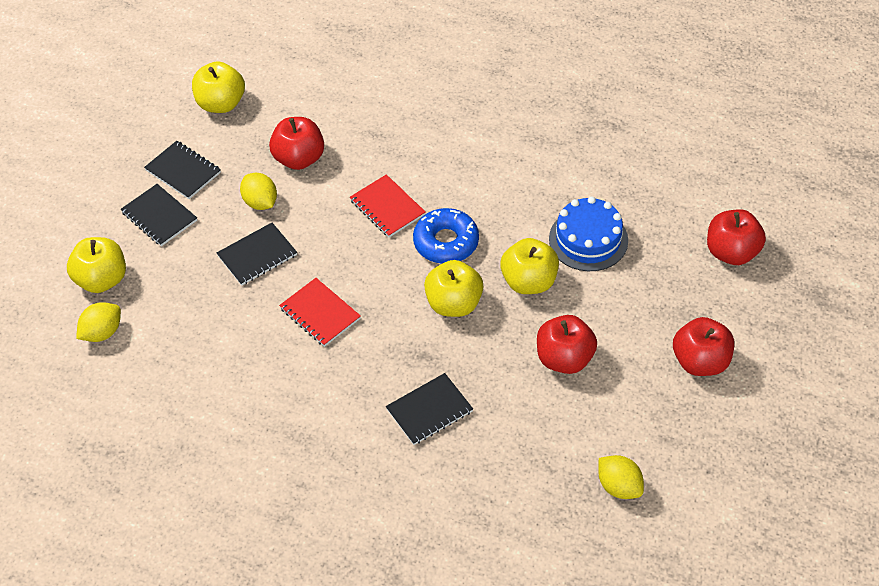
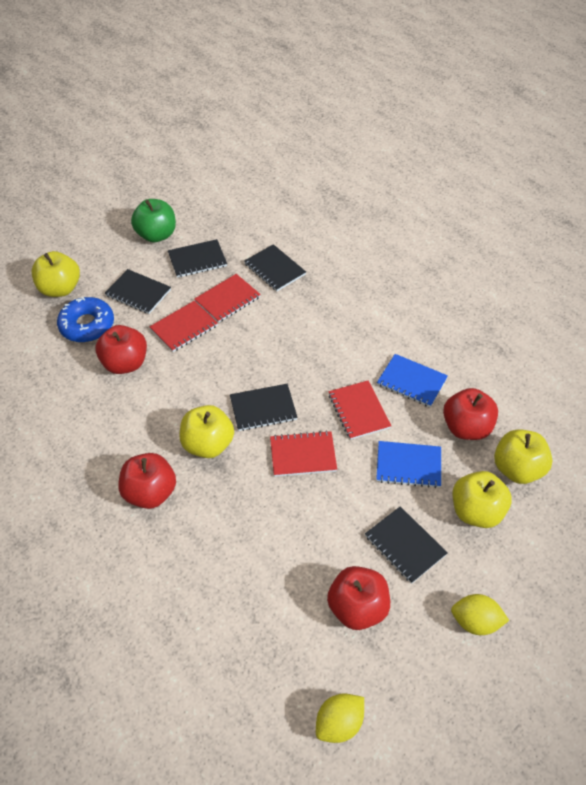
black notebook: 4 -> 5
blue cake: 1 -> 0
blue notebook: 0 -> 2
green apple: 0 -> 1
red notebook: 2 -> 4
yellow lemon: 3 -> 2

